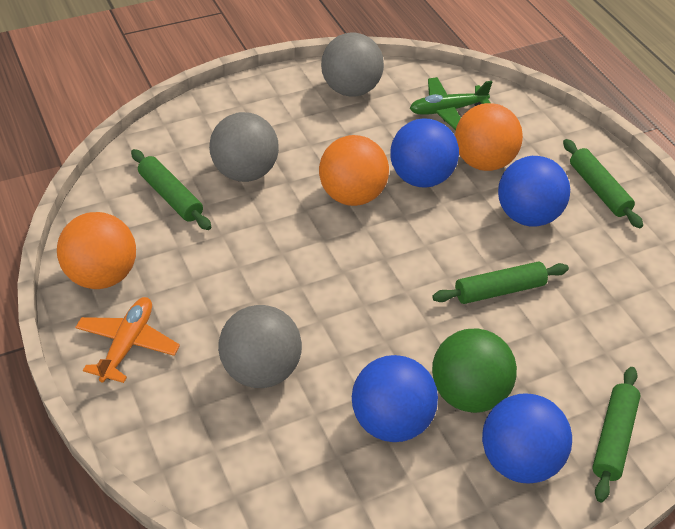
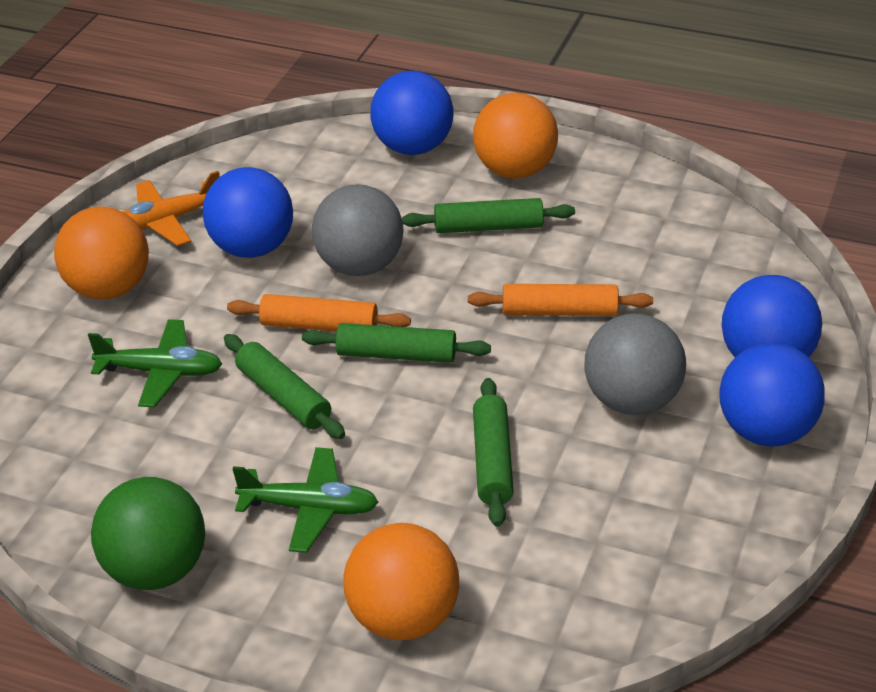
green plane: 1 -> 2
grey ball: 3 -> 2
orange rolling pin: 0 -> 2

